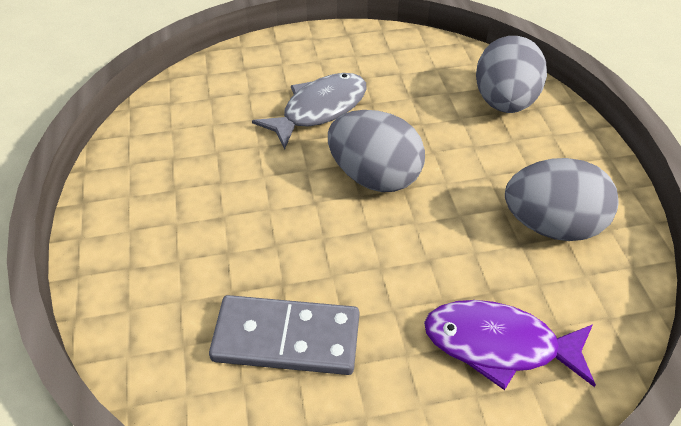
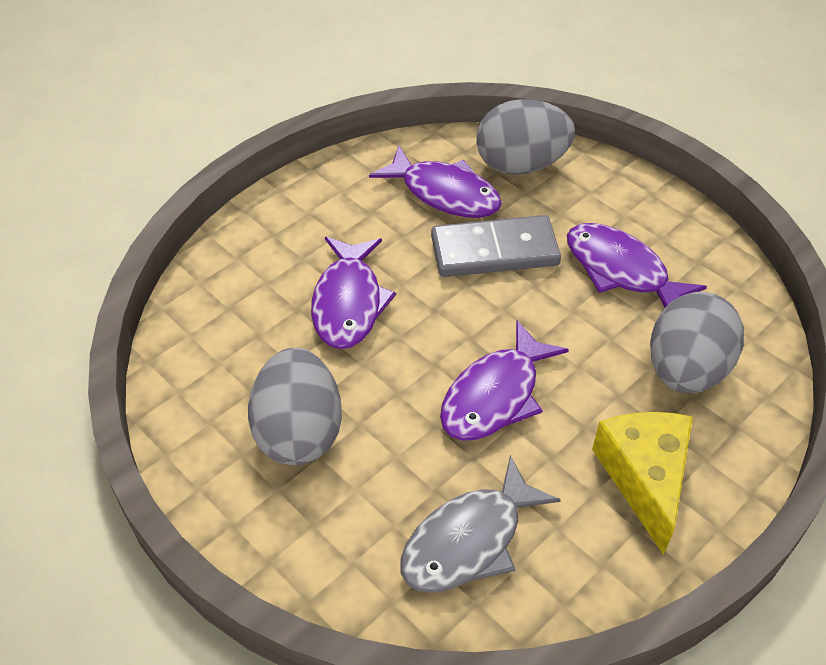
purple fish: 1 -> 4
yellow cheese: 0 -> 1

